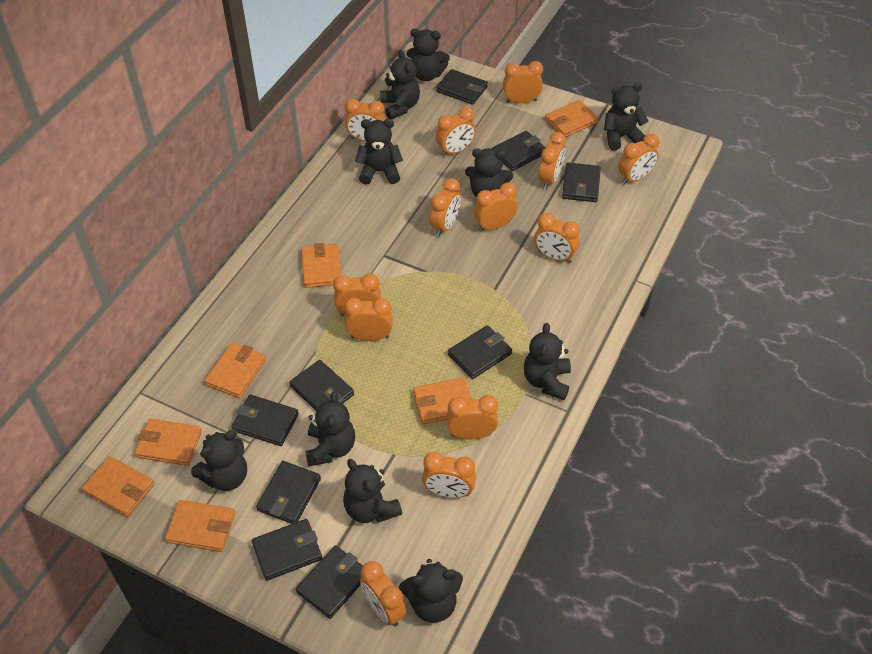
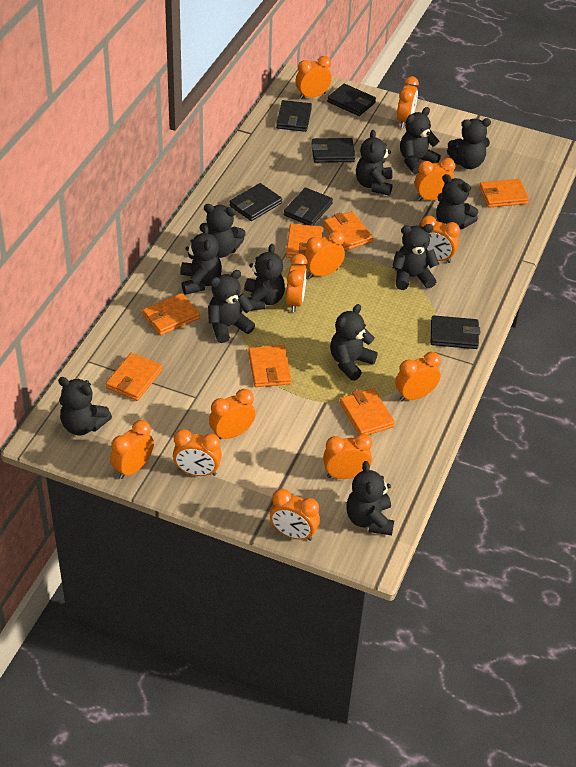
black teddy bear: 10 -> 12
black wallet: 9 -> 6
orange clock: 13 -> 12

